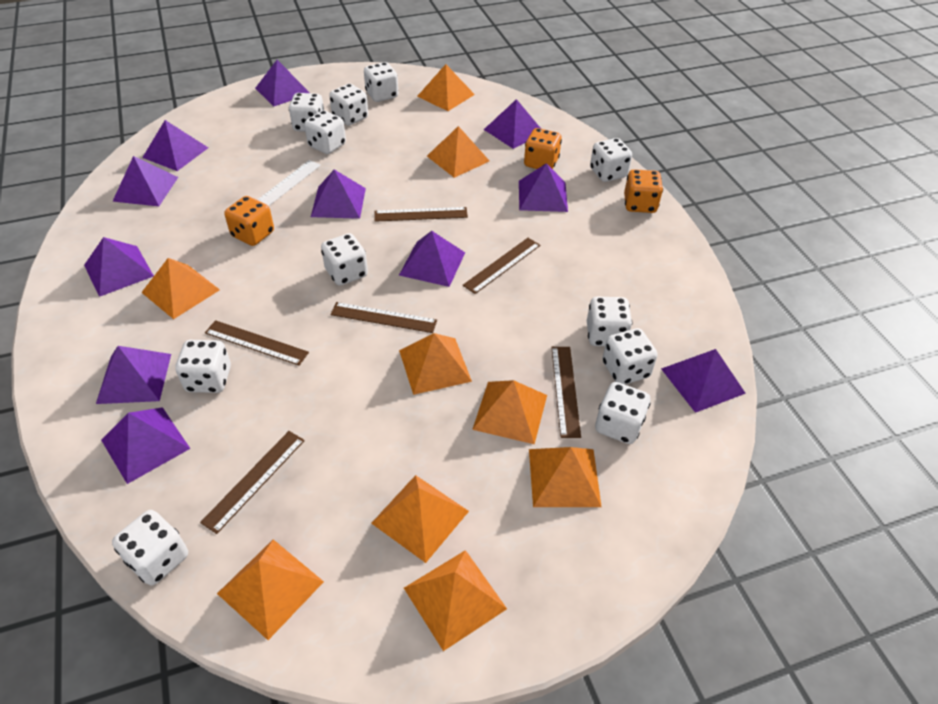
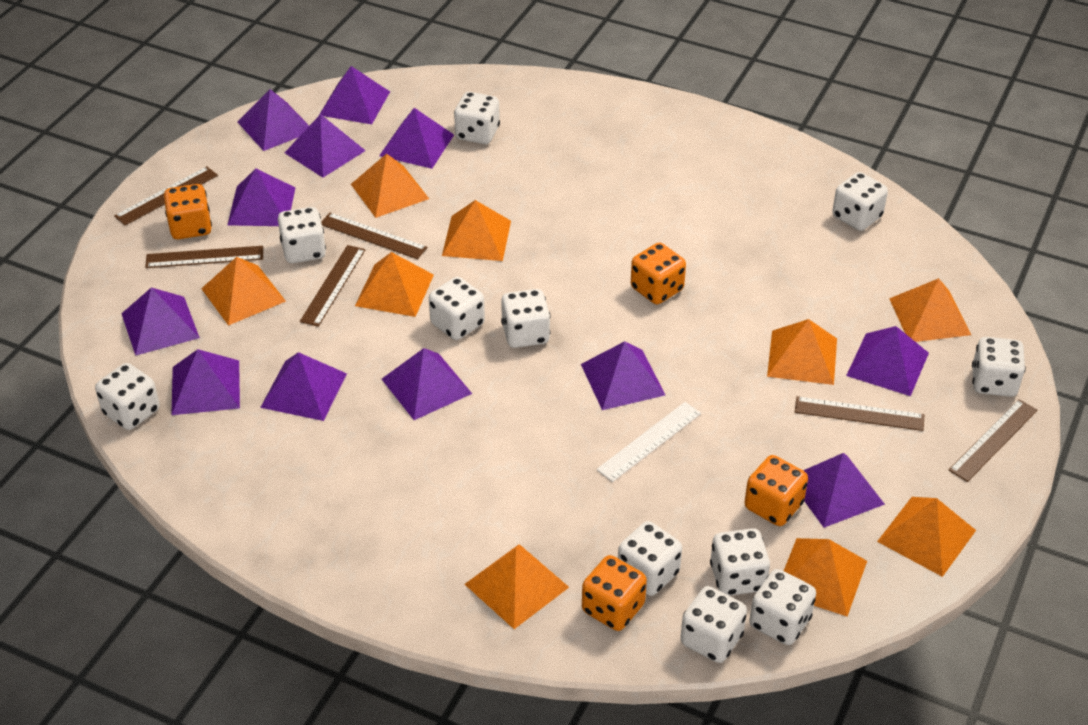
orange dice: 3 -> 4
purple pyramid: 11 -> 12

